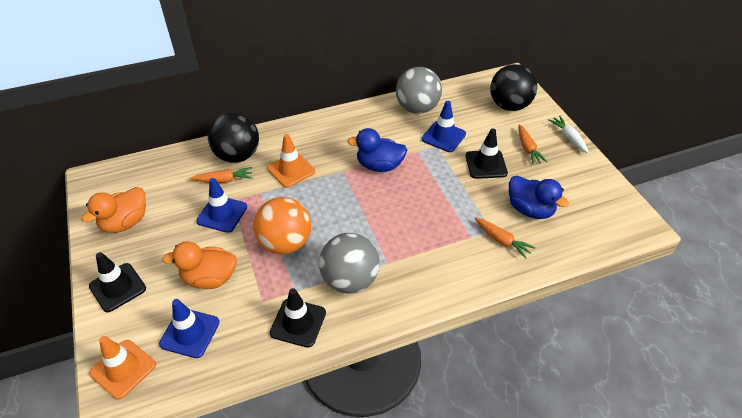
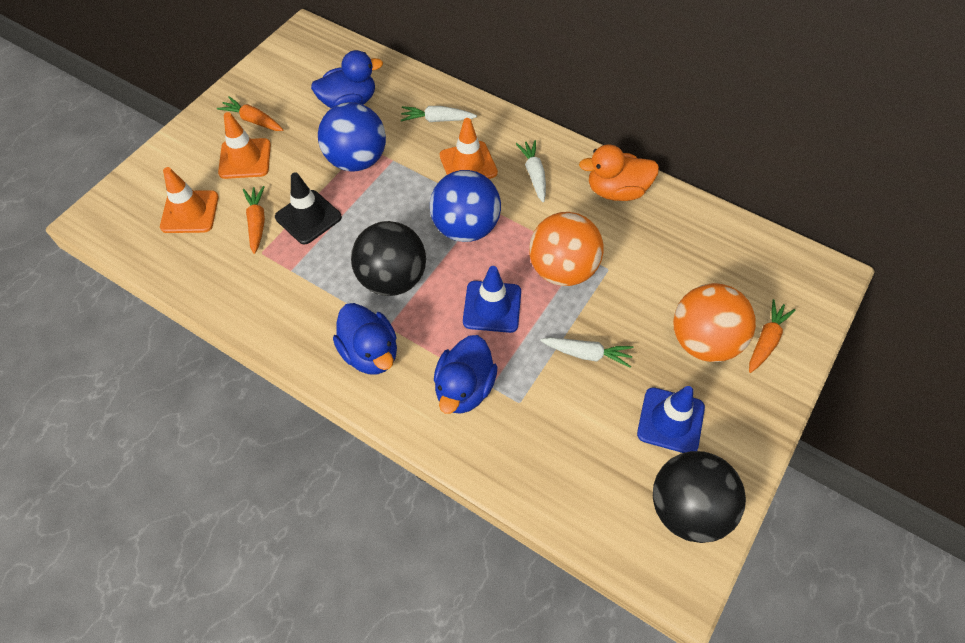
black traffic cone: 3 -> 1
blue ball: 0 -> 2
blue duck: 2 -> 3
blue traffic cone: 3 -> 2
grey ball: 2 -> 0
orange ball: 1 -> 2
orange duck: 2 -> 1
orange traffic cone: 2 -> 3
white carrot: 1 -> 3

